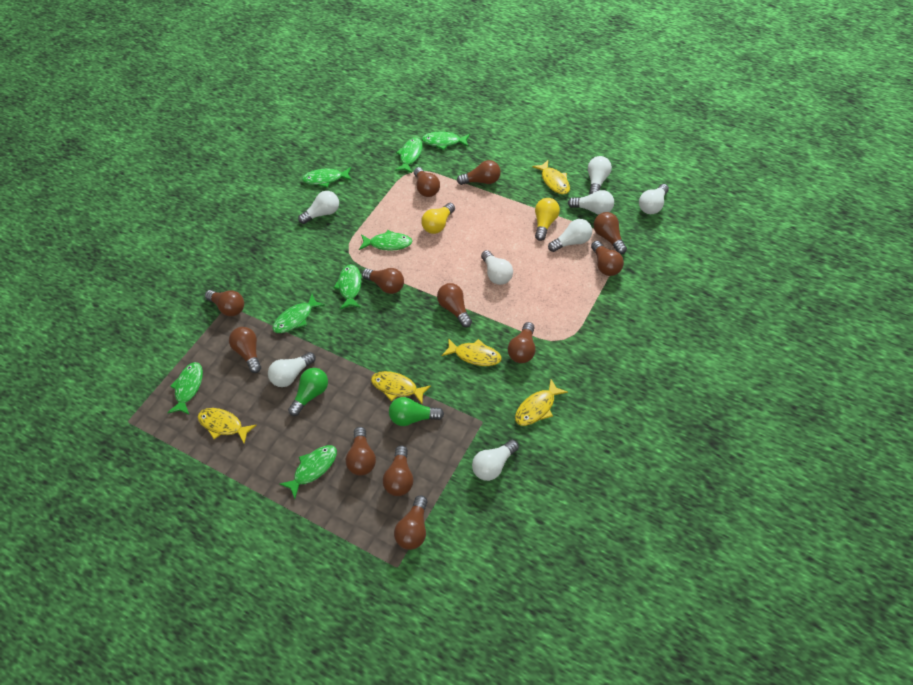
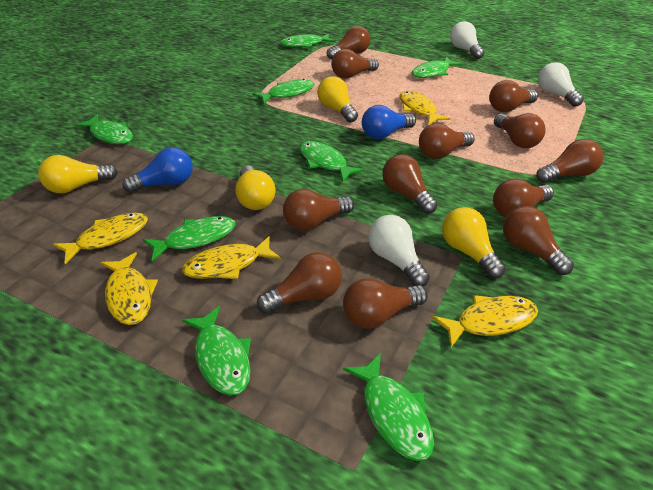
blue light bulb: 0 -> 2
green light bulb: 2 -> 0
white light bulb: 8 -> 3
yellow light bulb: 2 -> 4

